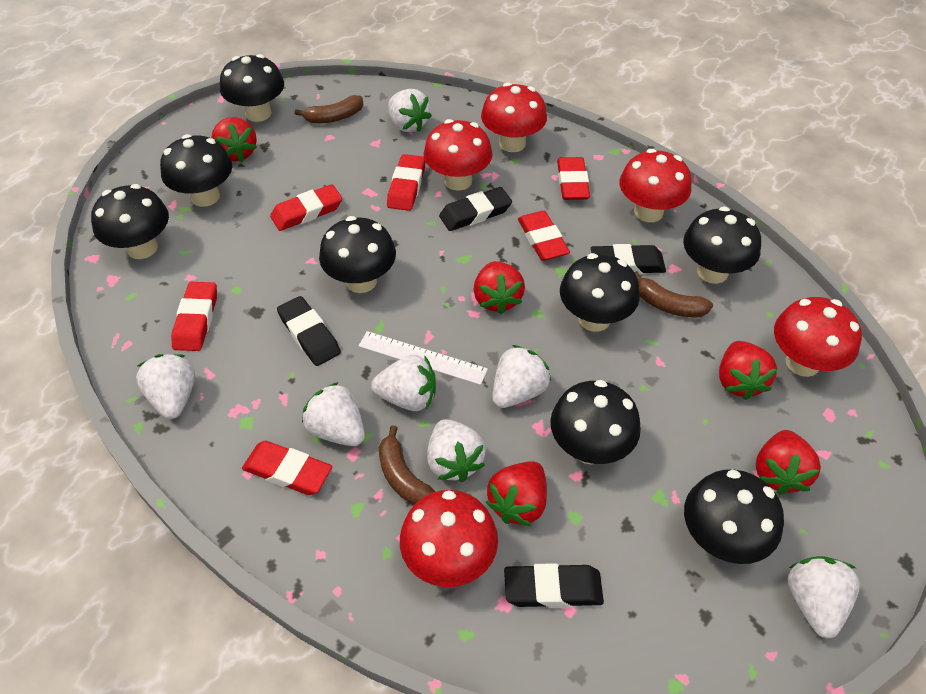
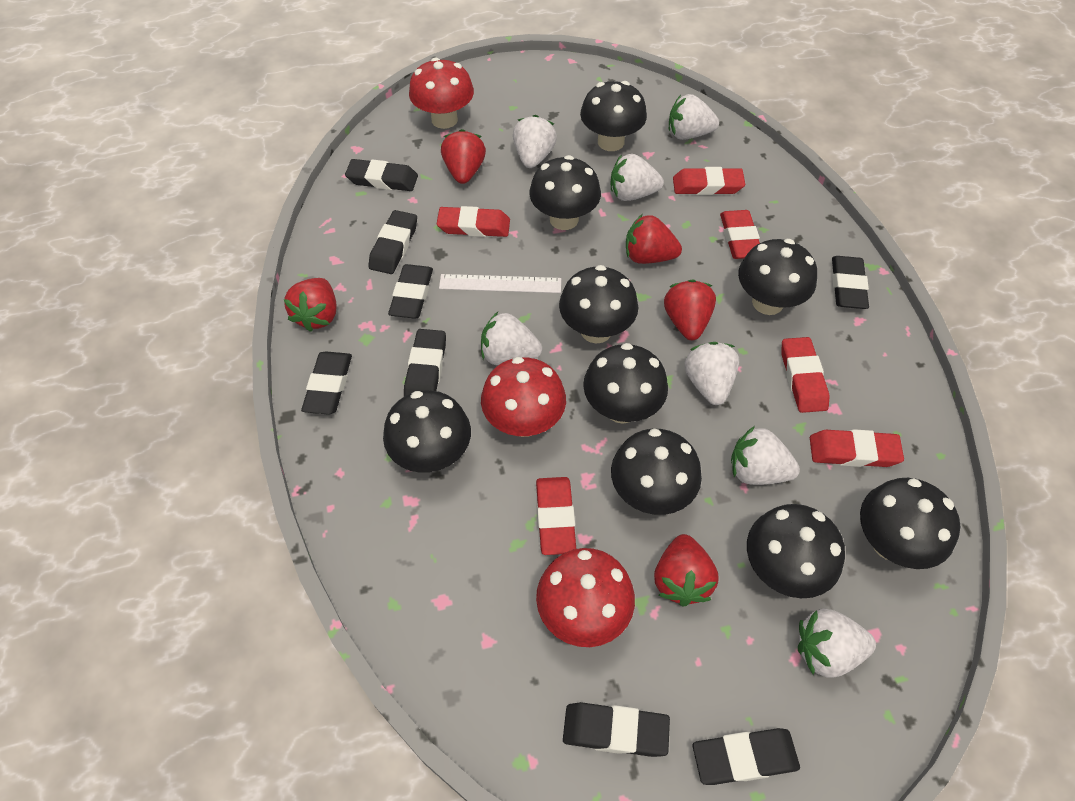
black eraser: 4 -> 8
black mushroom: 8 -> 9
brown banana: 3 -> 0
red mushroom: 5 -> 3

